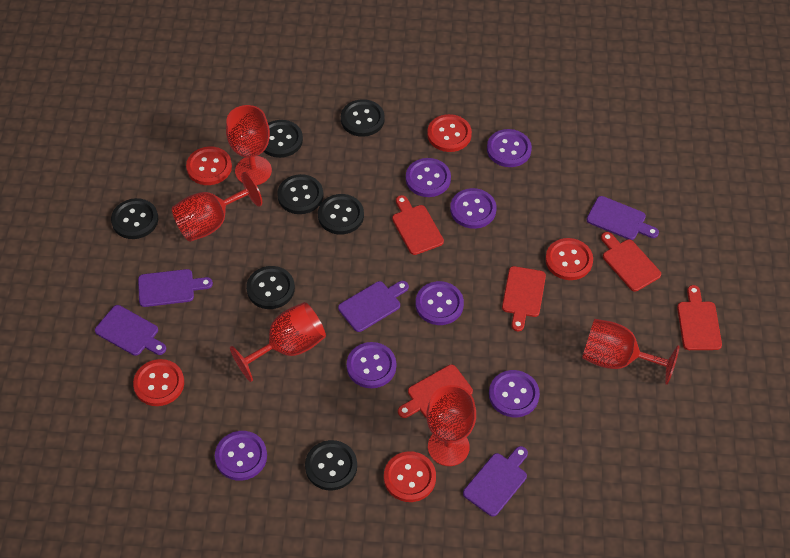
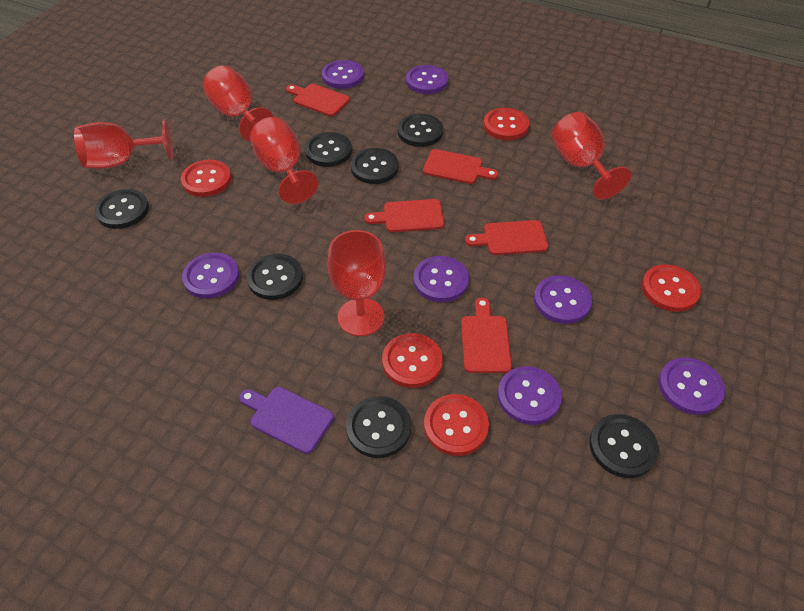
purple cutting board: 5 -> 1

